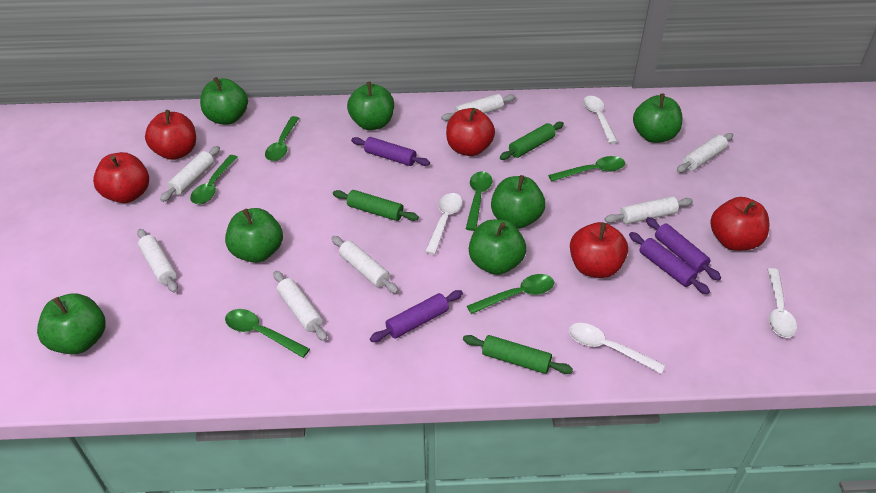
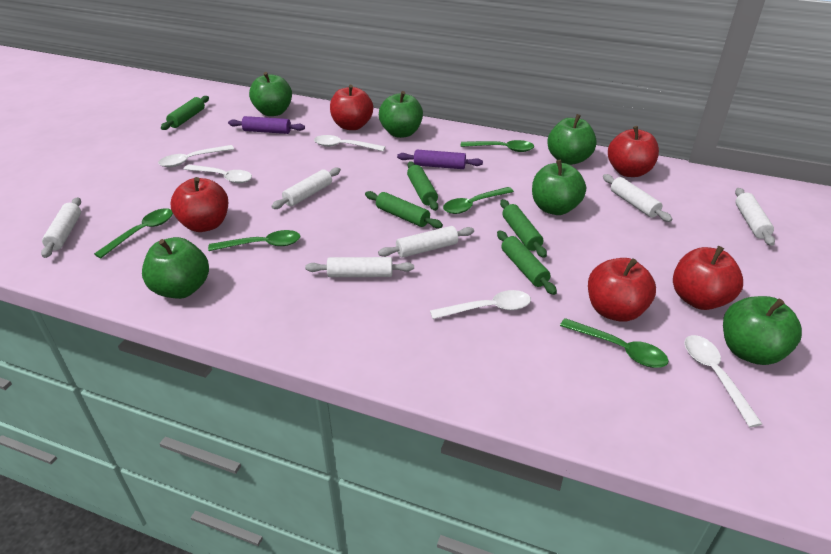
green apple: 7 -> 6
green rolling pin: 3 -> 5
green spoon: 6 -> 5
purple rolling pin: 4 -> 2
white rolling pin: 7 -> 6
white spoon: 4 -> 5

